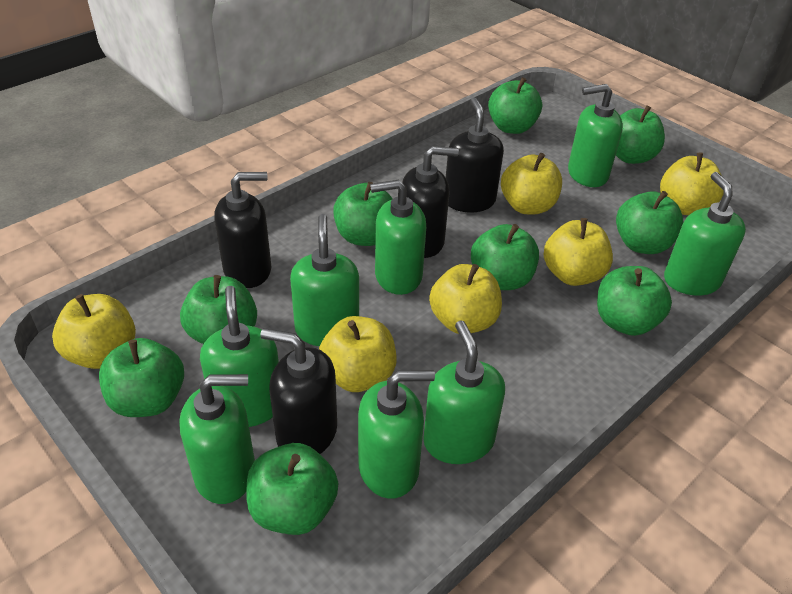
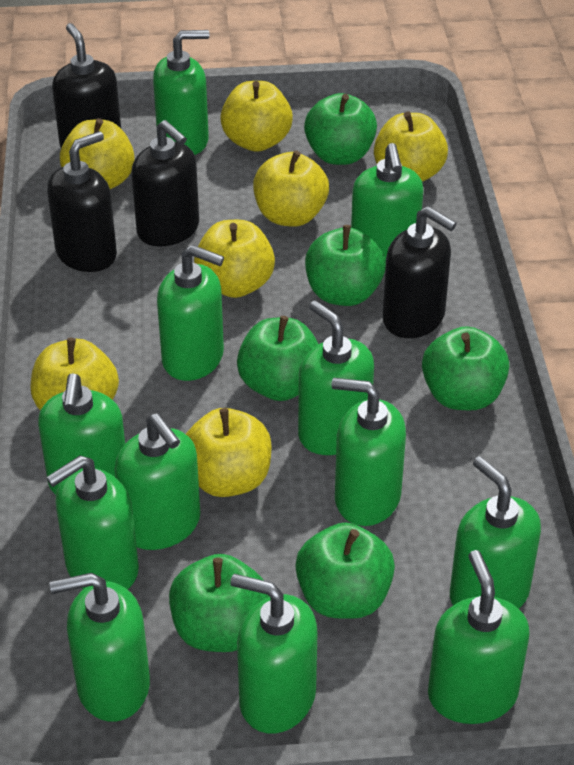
green apple: 9 -> 6
green soap dispenser: 8 -> 12
yellow apple: 6 -> 7

